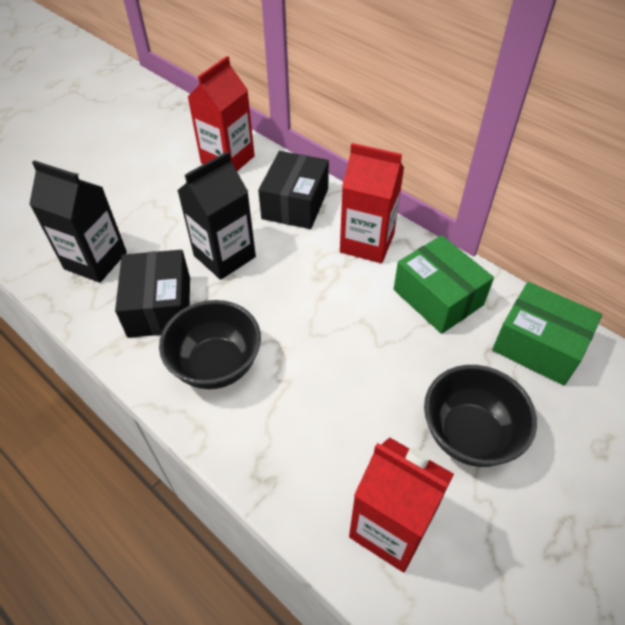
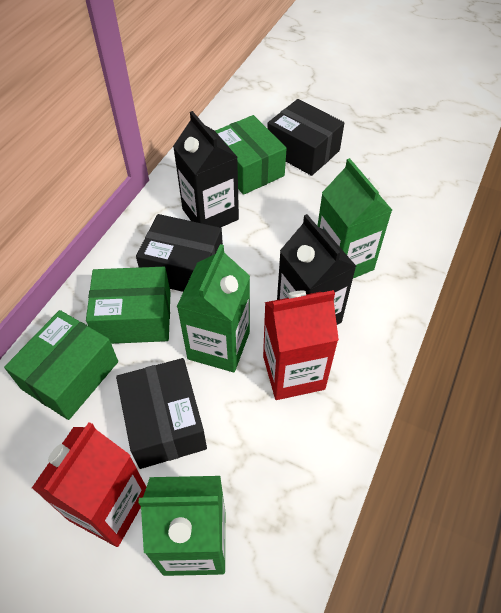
black bowl: 2 -> 0
black box: 2 -> 3
green box: 2 -> 3
green carton: 0 -> 3
red carton: 3 -> 2

